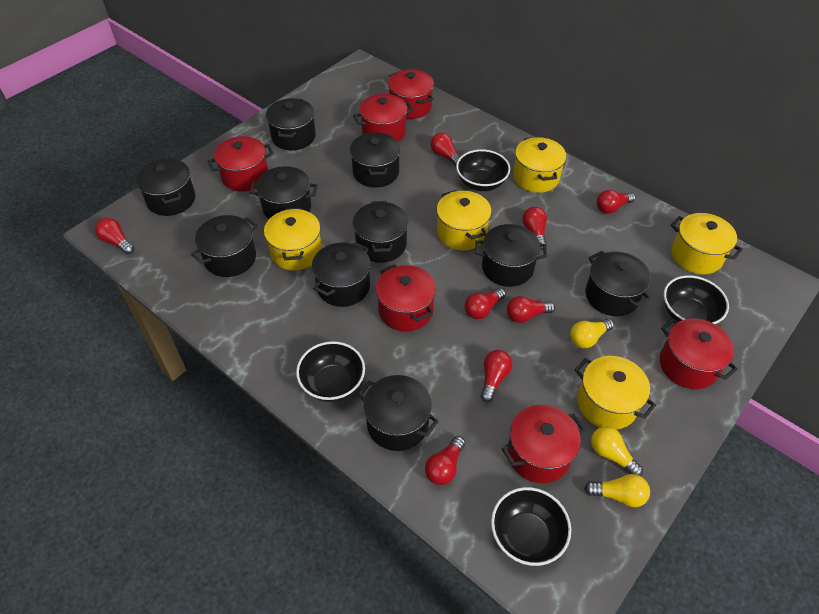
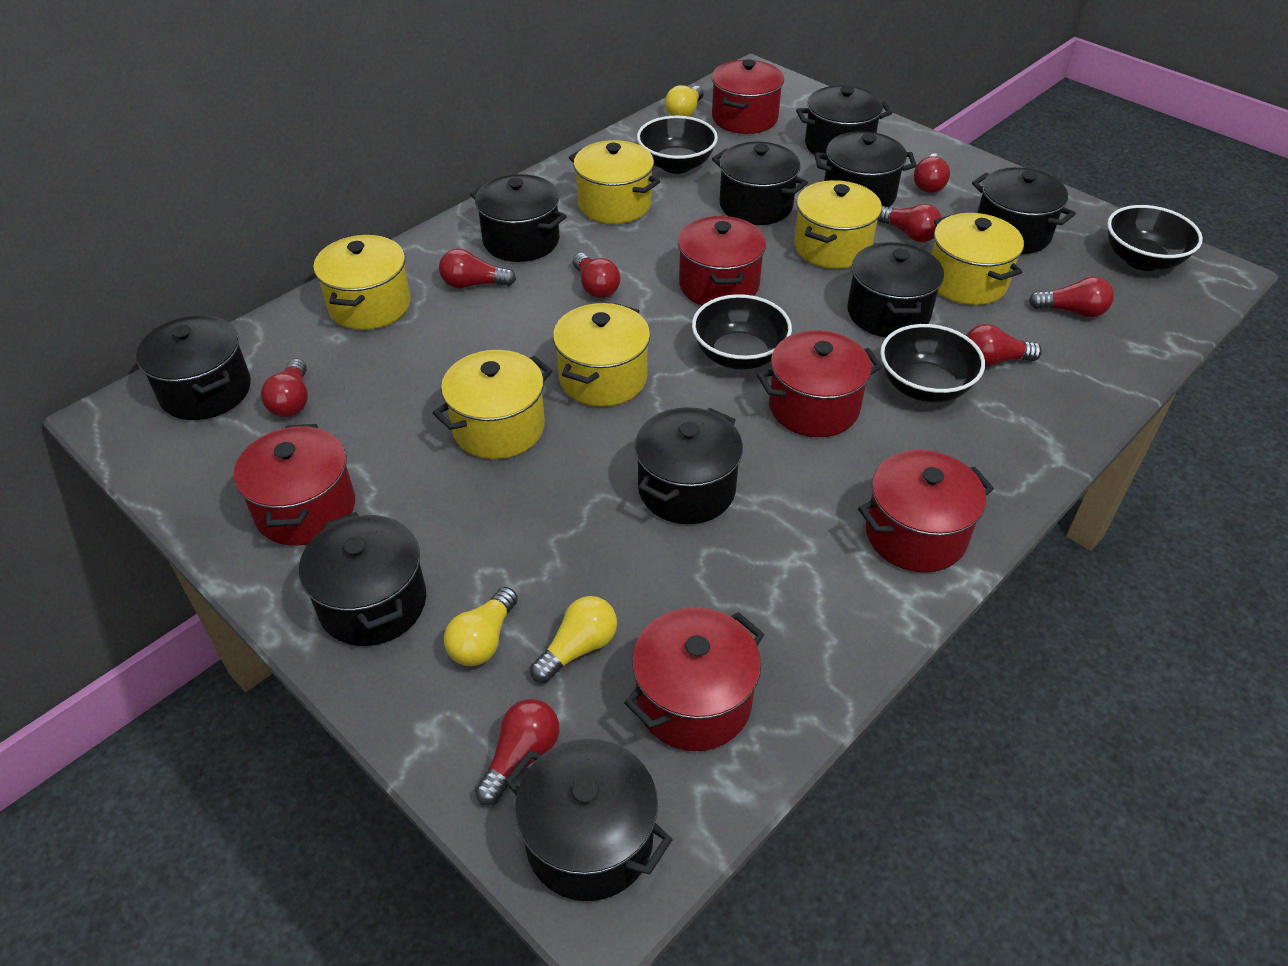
yellow pot: 5 -> 6

